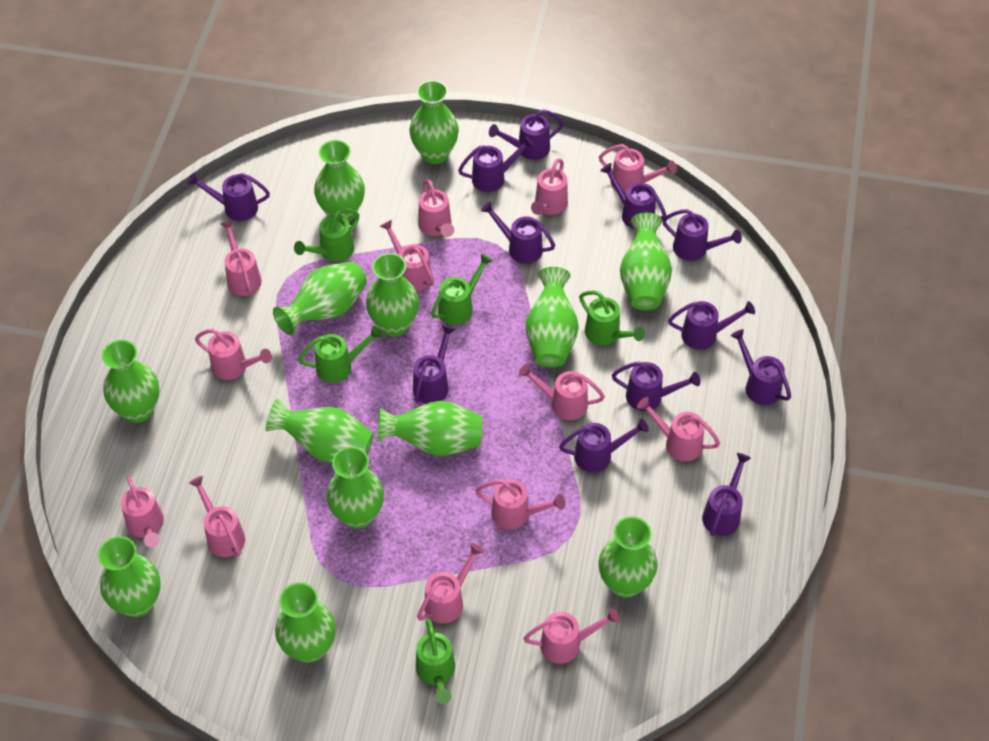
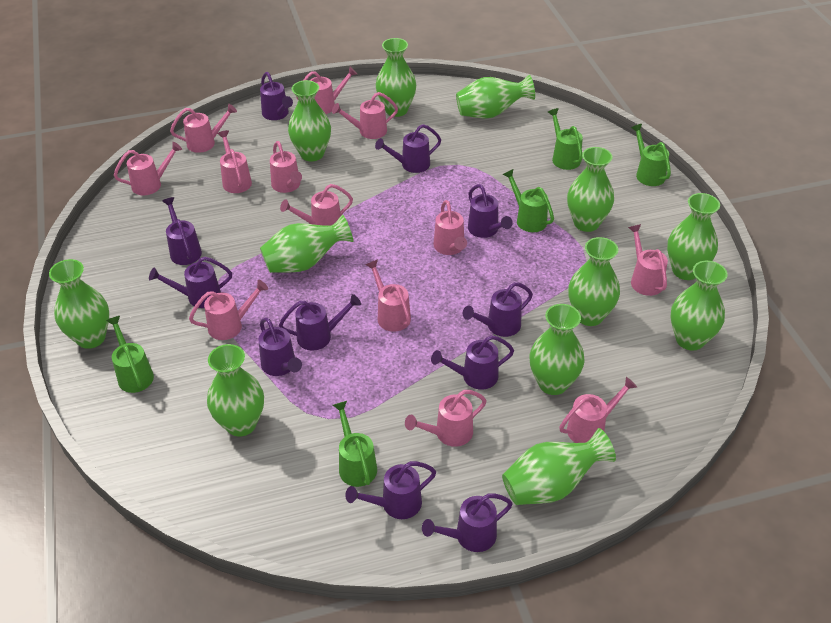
green vase: 13 -> 12
purple watering can: 12 -> 11

